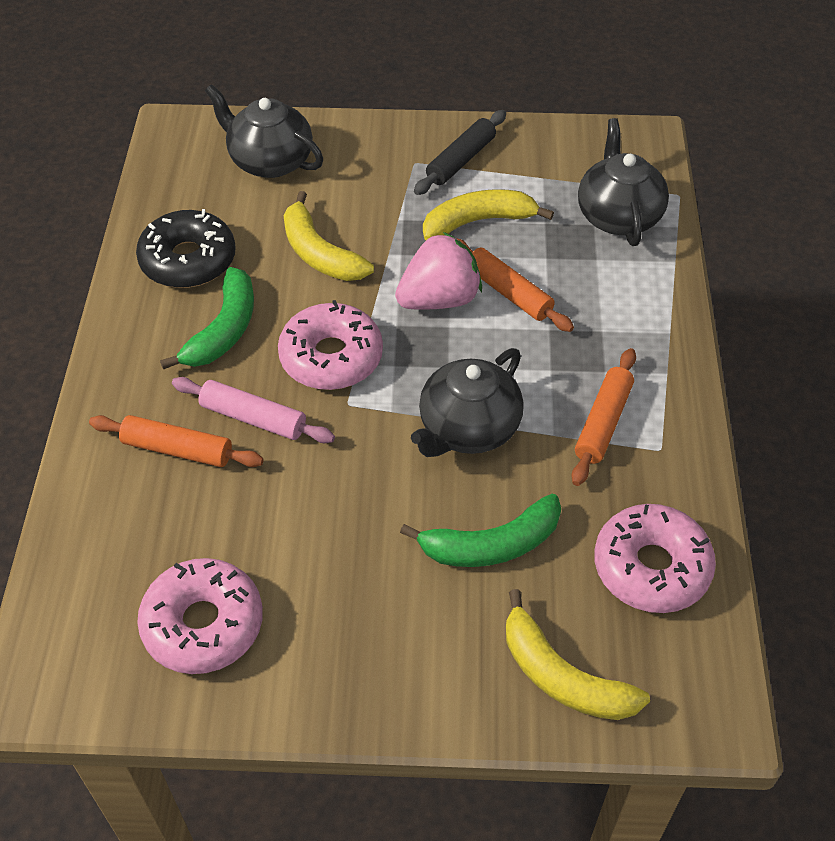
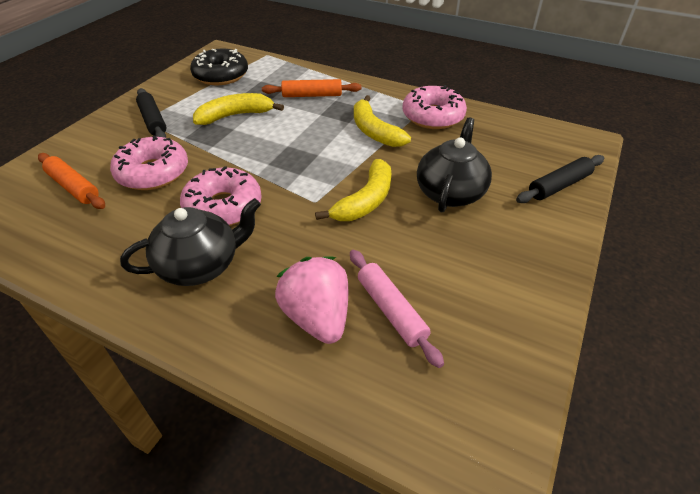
black rolling pin: 1 -> 2
black teapot: 3 -> 2
green banana: 2 -> 0
orange rolling pin: 3 -> 2

